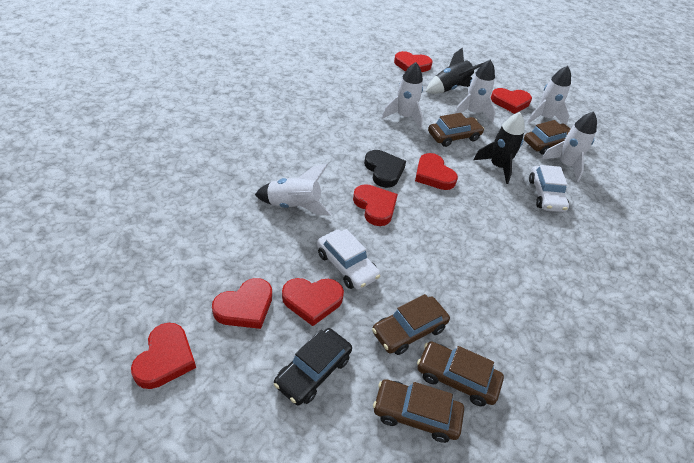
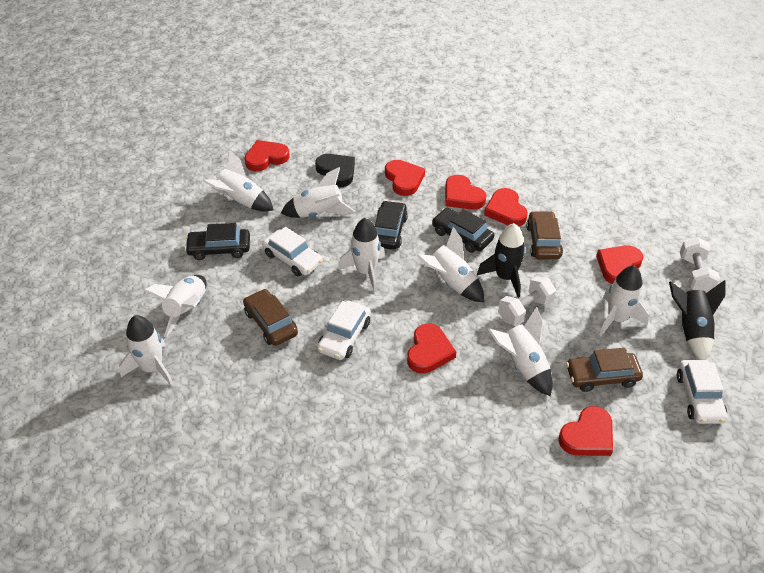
black car: 1 -> 3
brown car: 5 -> 3
white car: 2 -> 3
white dumbbell: 0 -> 2
white rocket: 5 -> 8

